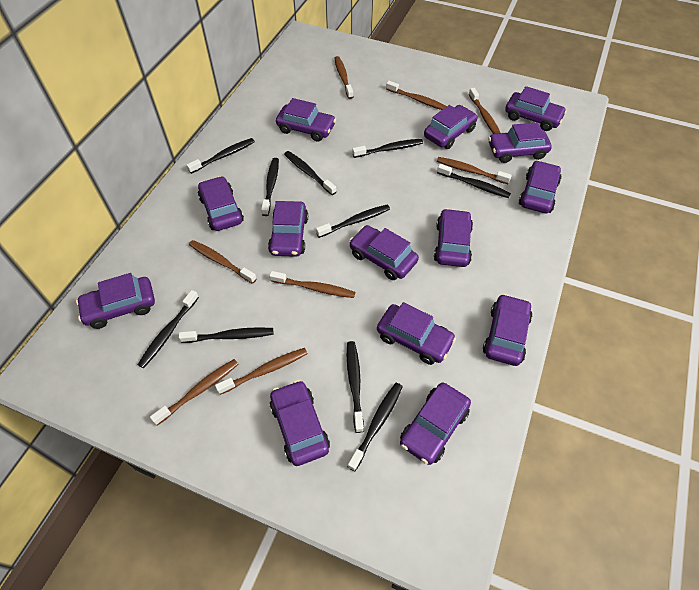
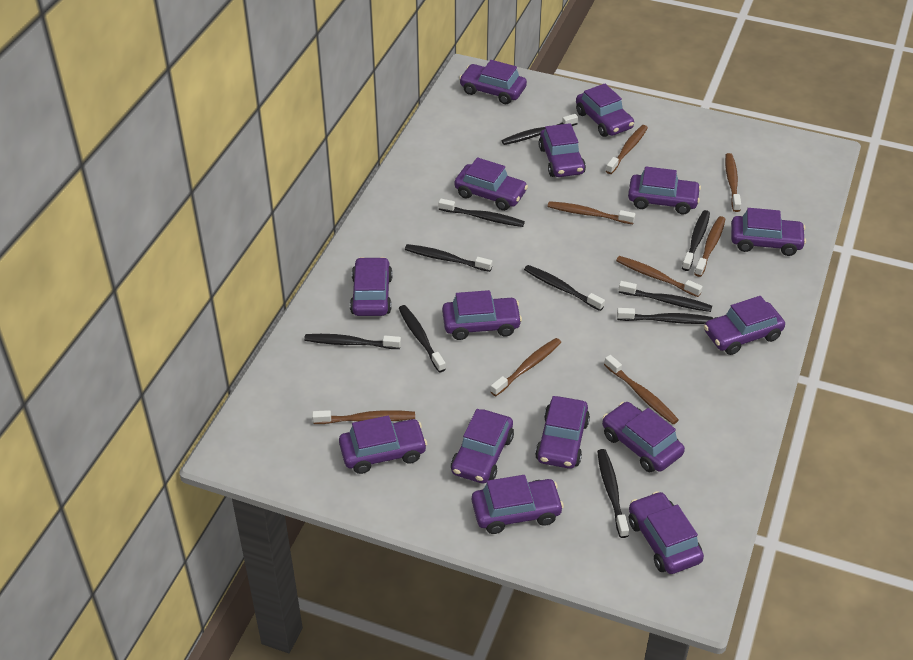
purple car: 14 -> 15

